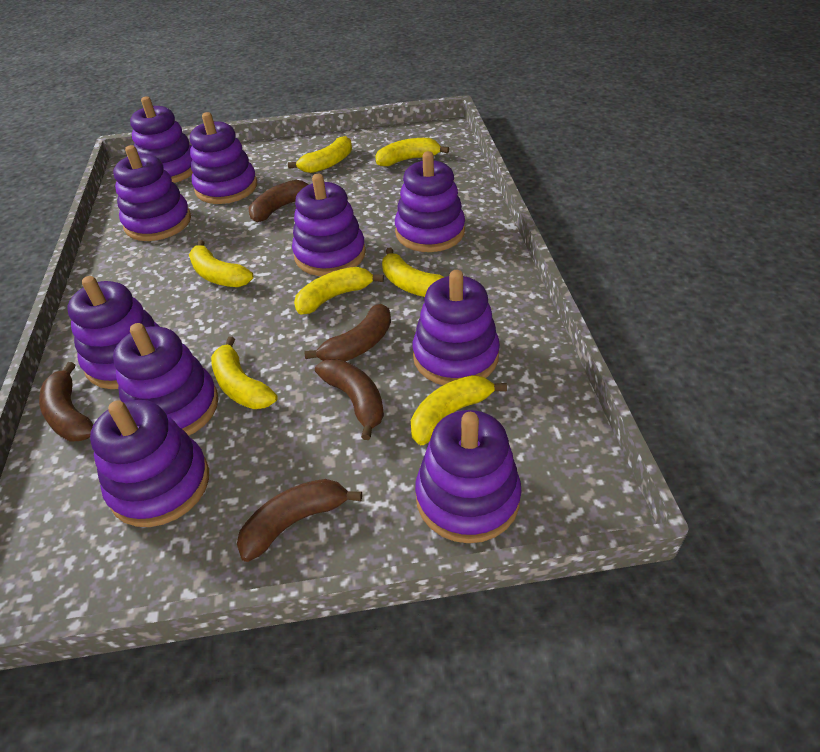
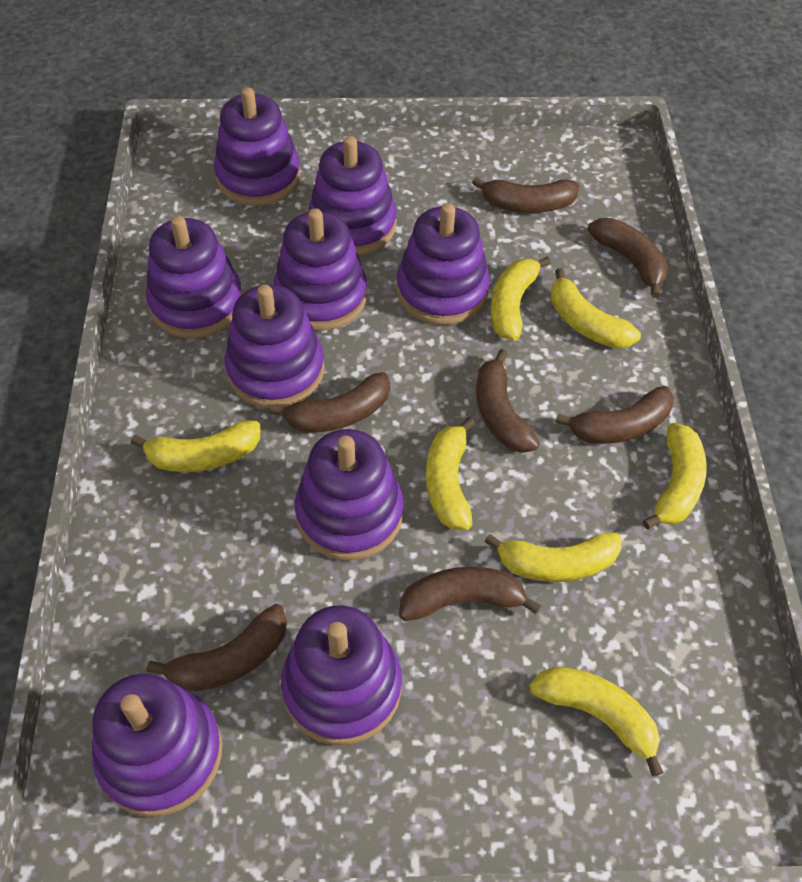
brown banana: 5 -> 7
purple stacking toy: 10 -> 9

